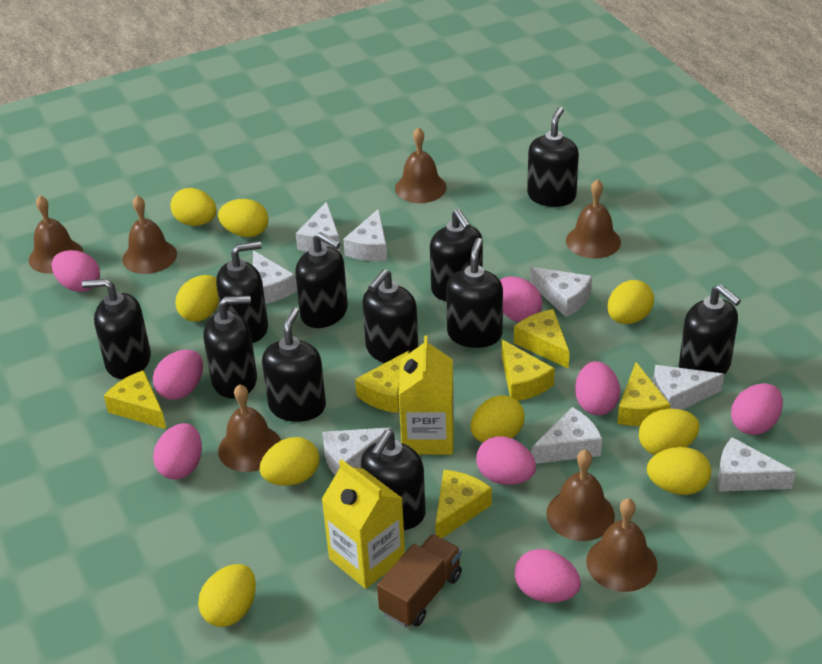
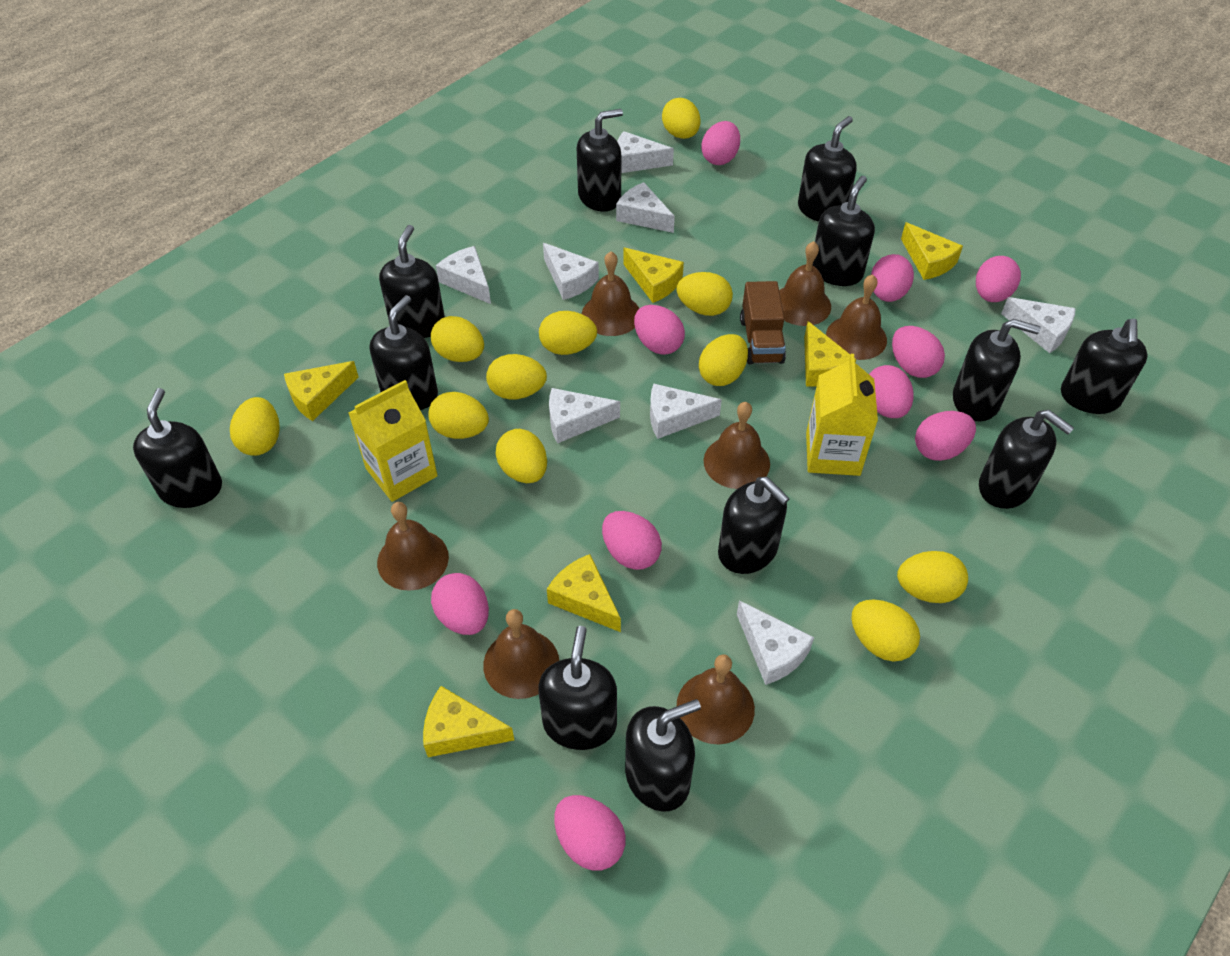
black soap dispenser: 11 -> 12
pink egg: 8 -> 10
yellow egg: 9 -> 11

